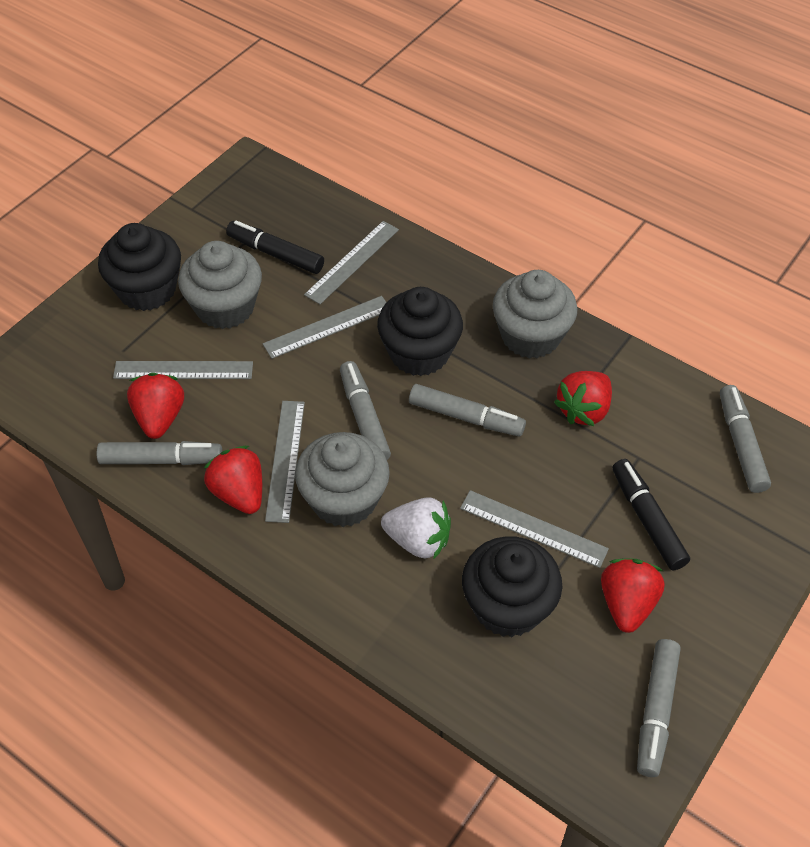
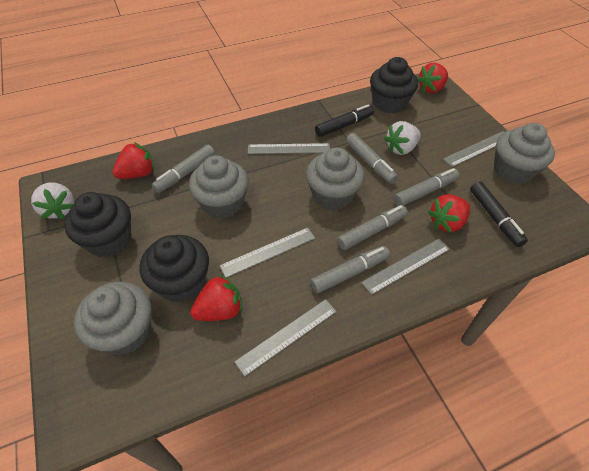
grey cupcake: 3 -> 4
white strawberry: 1 -> 2

